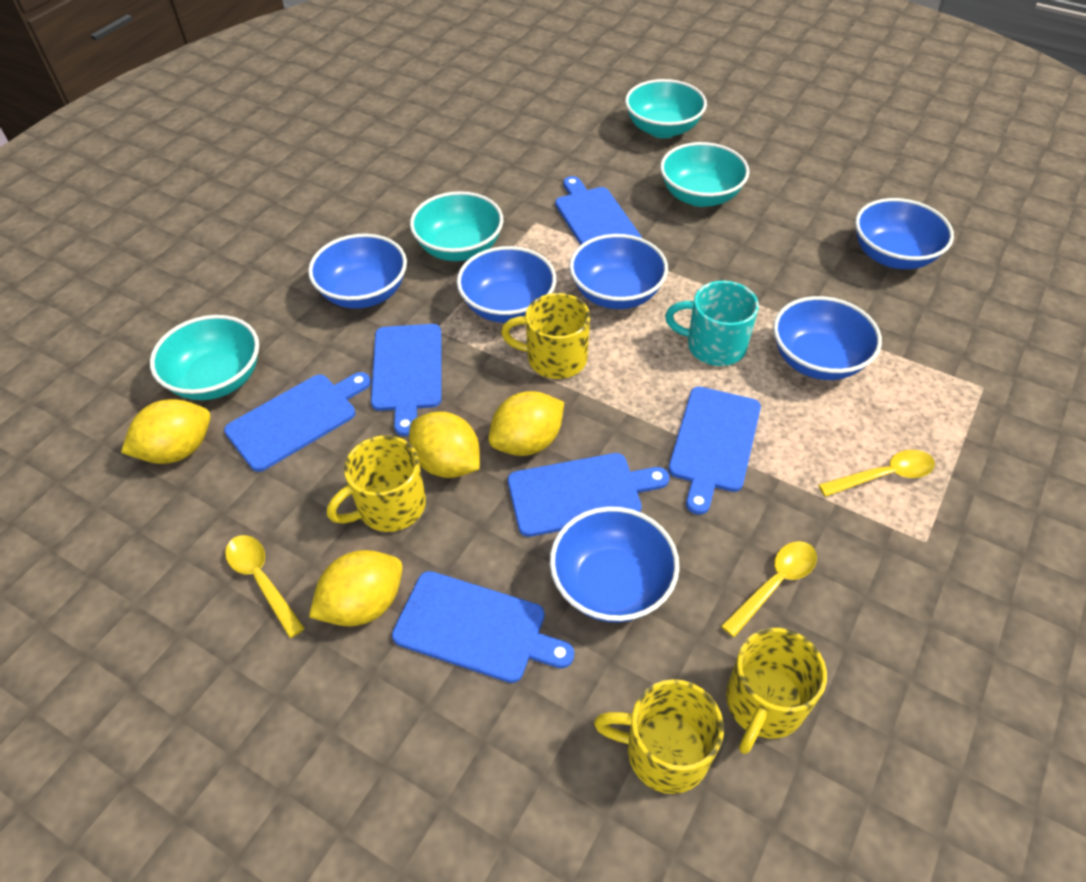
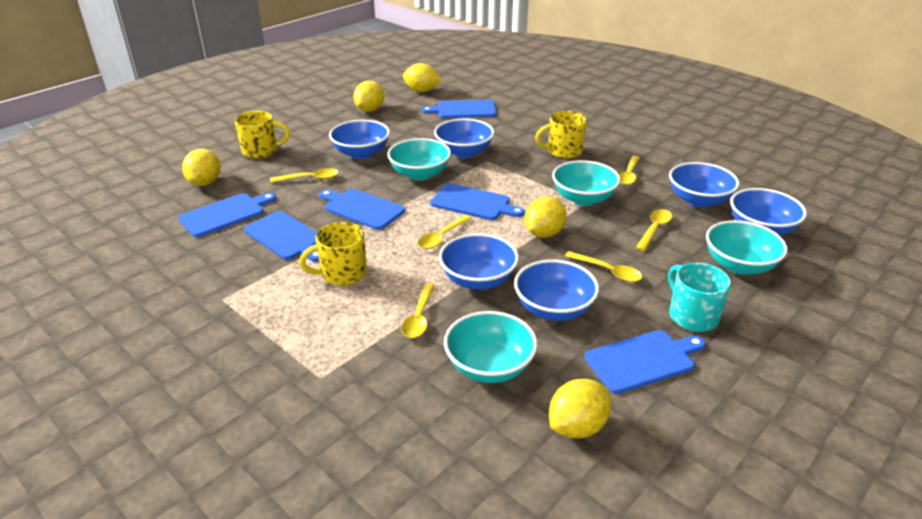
yellow lemon: 4 -> 5
yellow mug: 4 -> 3
yellow spoon: 3 -> 6

